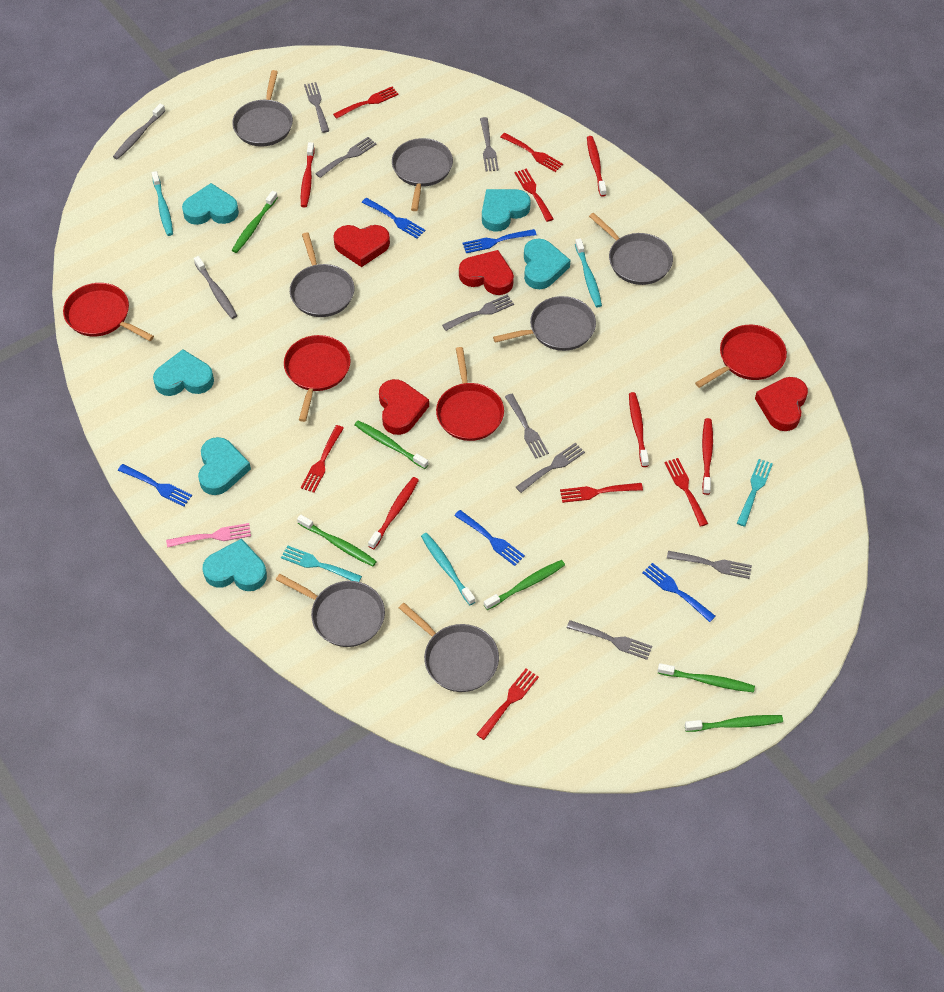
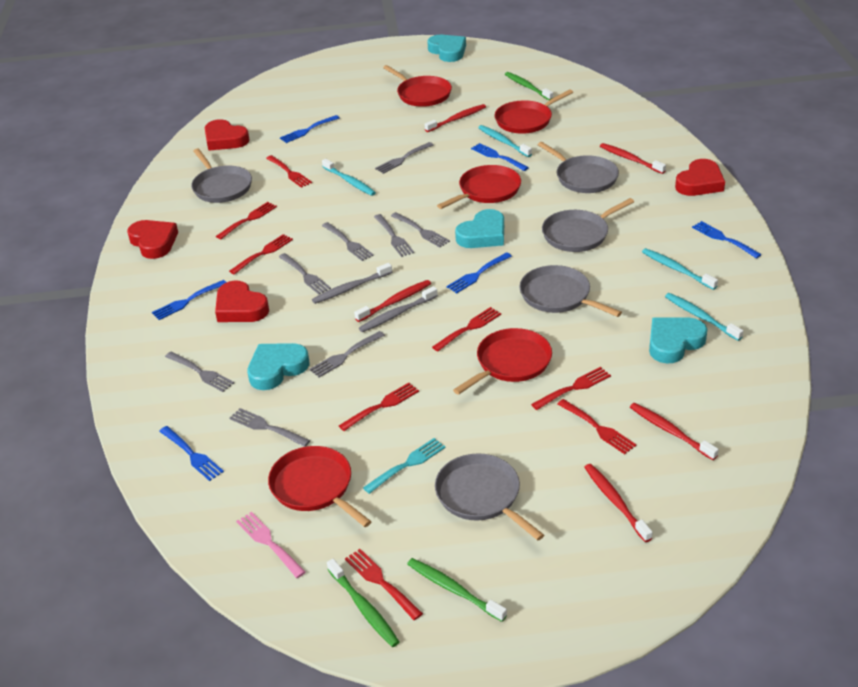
blue fork: 5 -> 6
green toothbrush: 6 -> 3
grey pan: 7 -> 5
red fork: 7 -> 8
red pan: 4 -> 5
turquoise fork: 2 -> 1
turquoise heart: 6 -> 4
turquoise toothbrush: 3 -> 4

